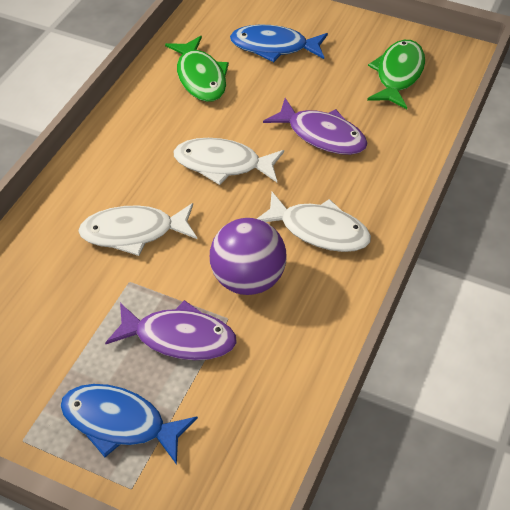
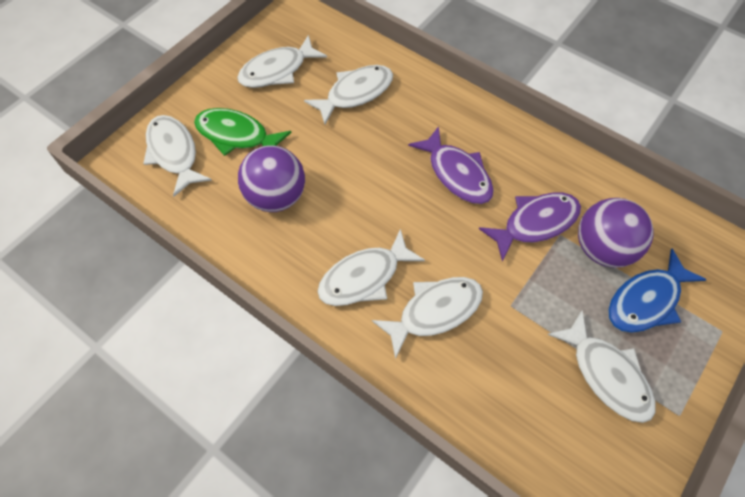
blue fish: 2 -> 1
green fish: 2 -> 1
purple ball: 1 -> 2
white fish: 3 -> 6

